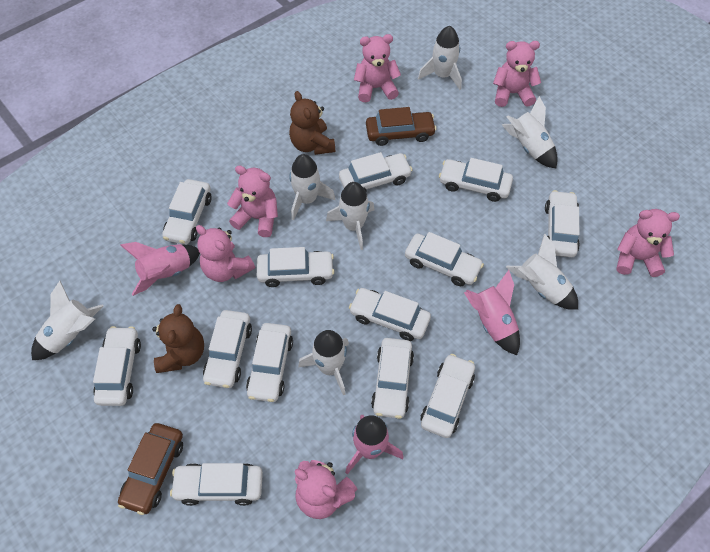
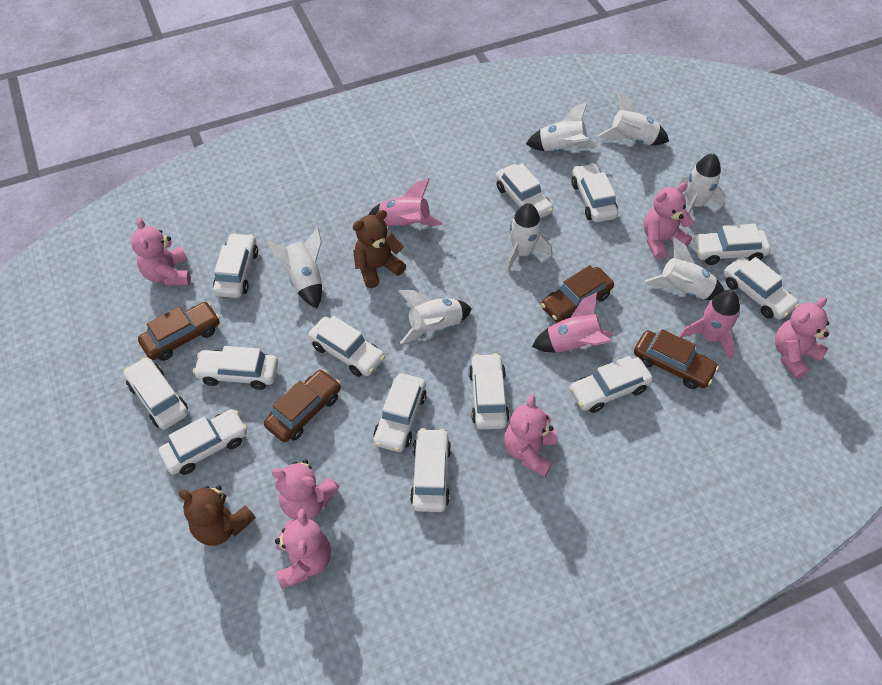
brown car: 2 -> 4

